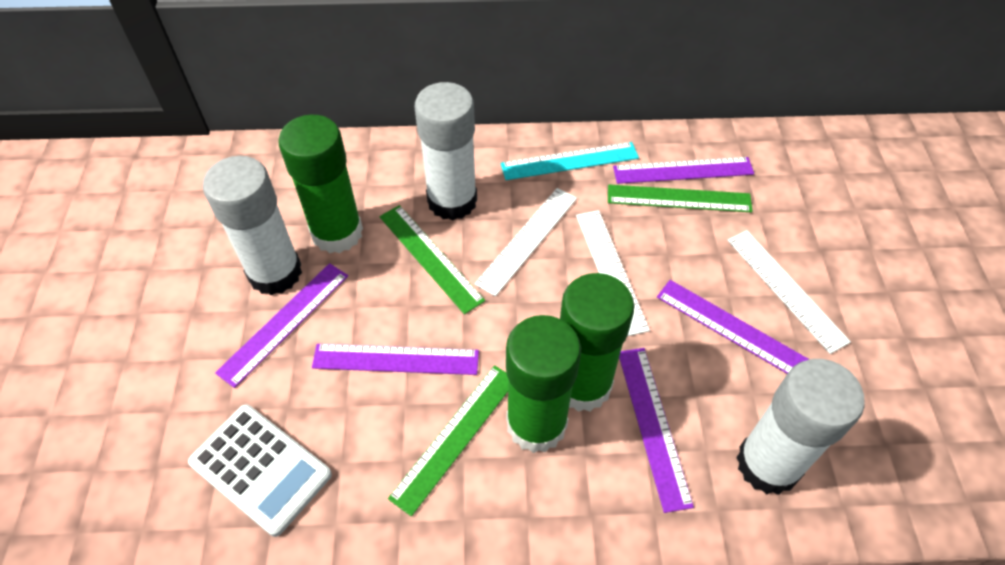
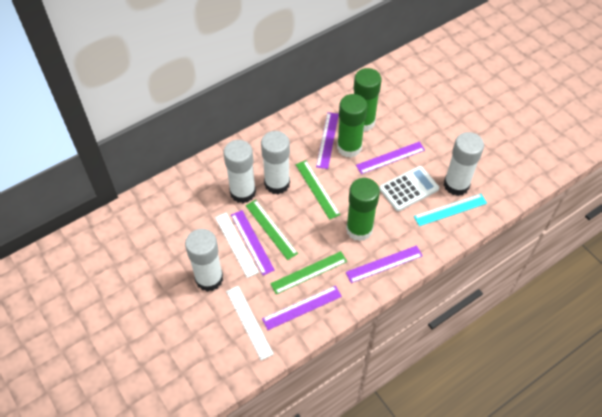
white glue stick: 3 -> 4
white ruler: 3 -> 2

